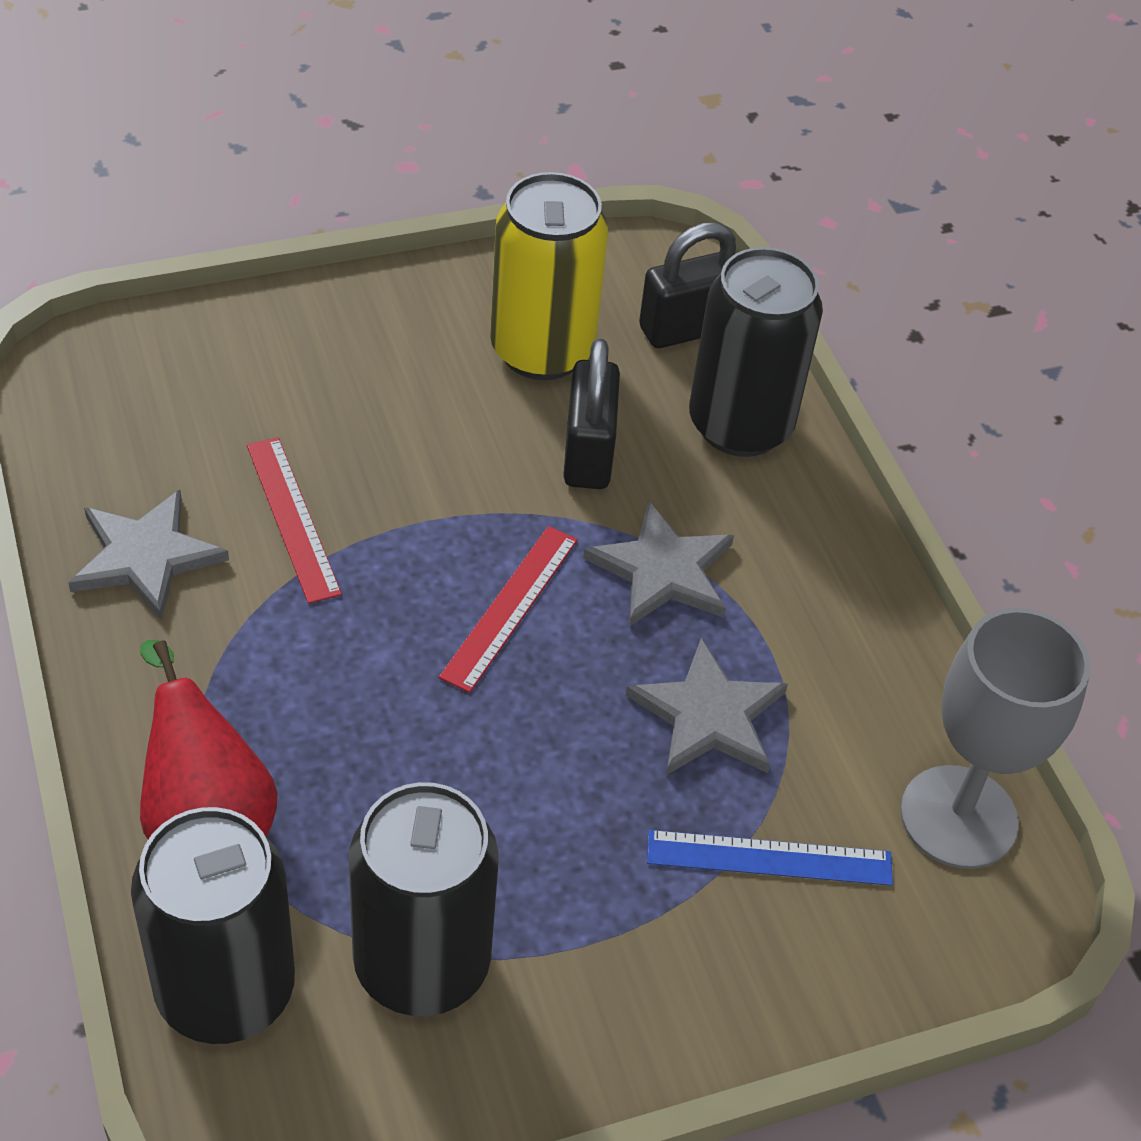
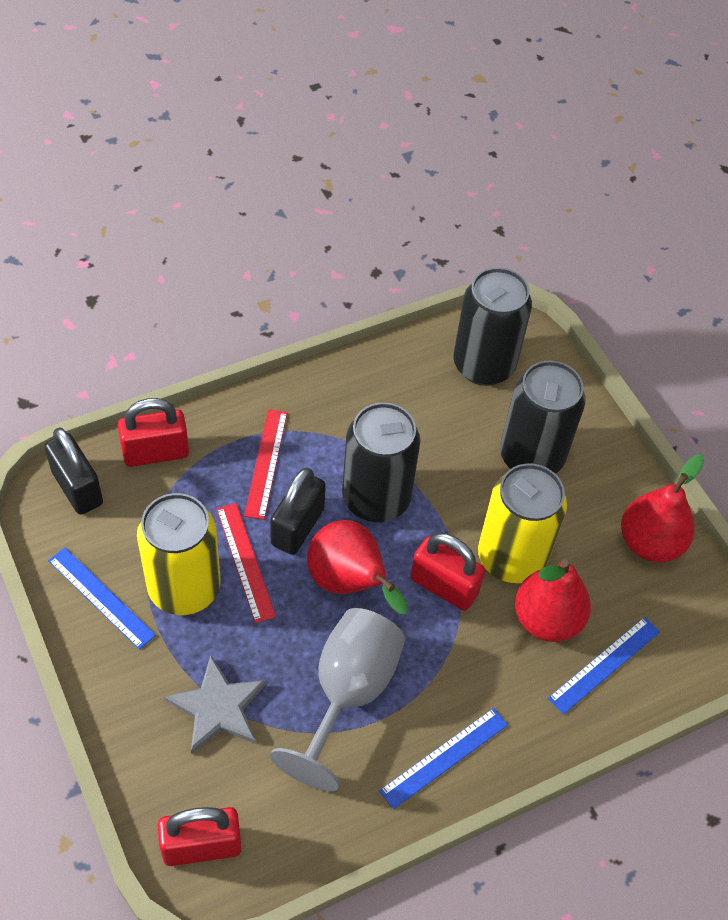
blue ruler: 1 -> 3
grey star: 3 -> 1
red padlock: 0 -> 3
red pear: 1 -> 3
yellow can: 1 -> 2

